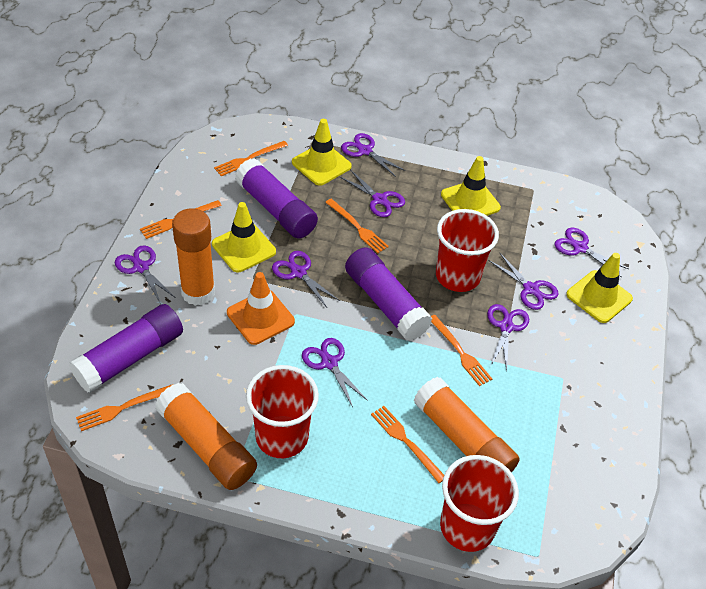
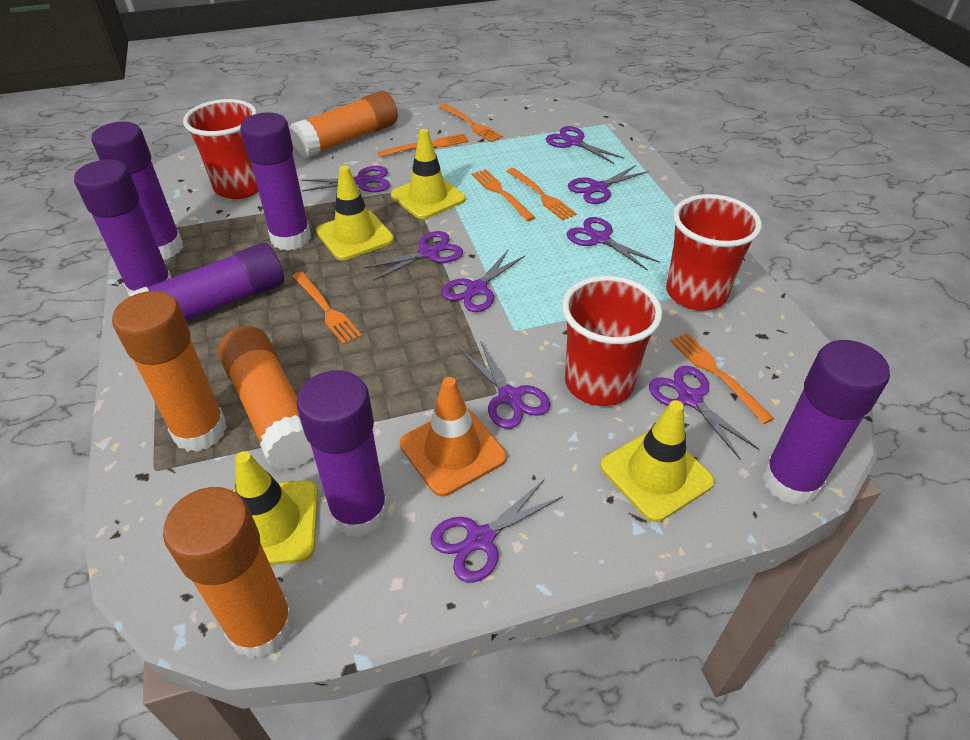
orange glue stick: 3 -> 4
purple glue stick: 3 -> 6
purple scissors: 8 -> 9

